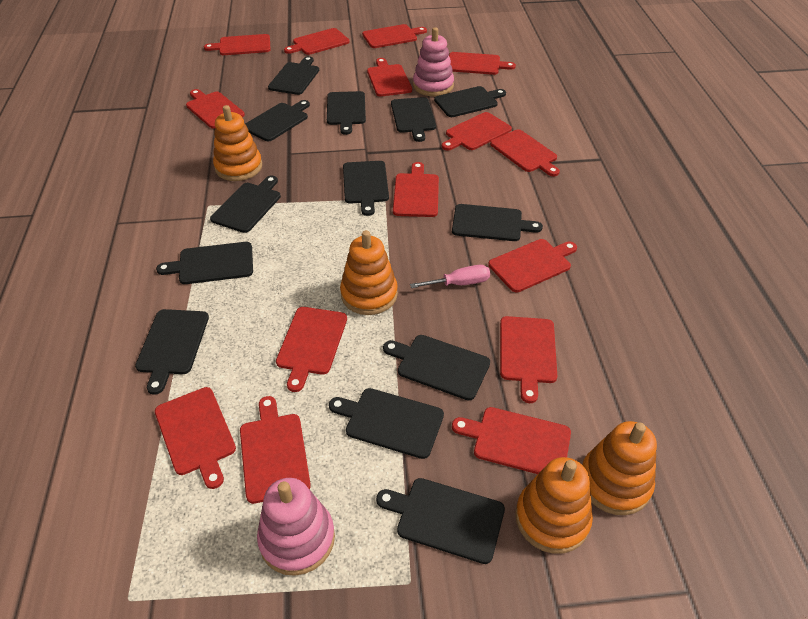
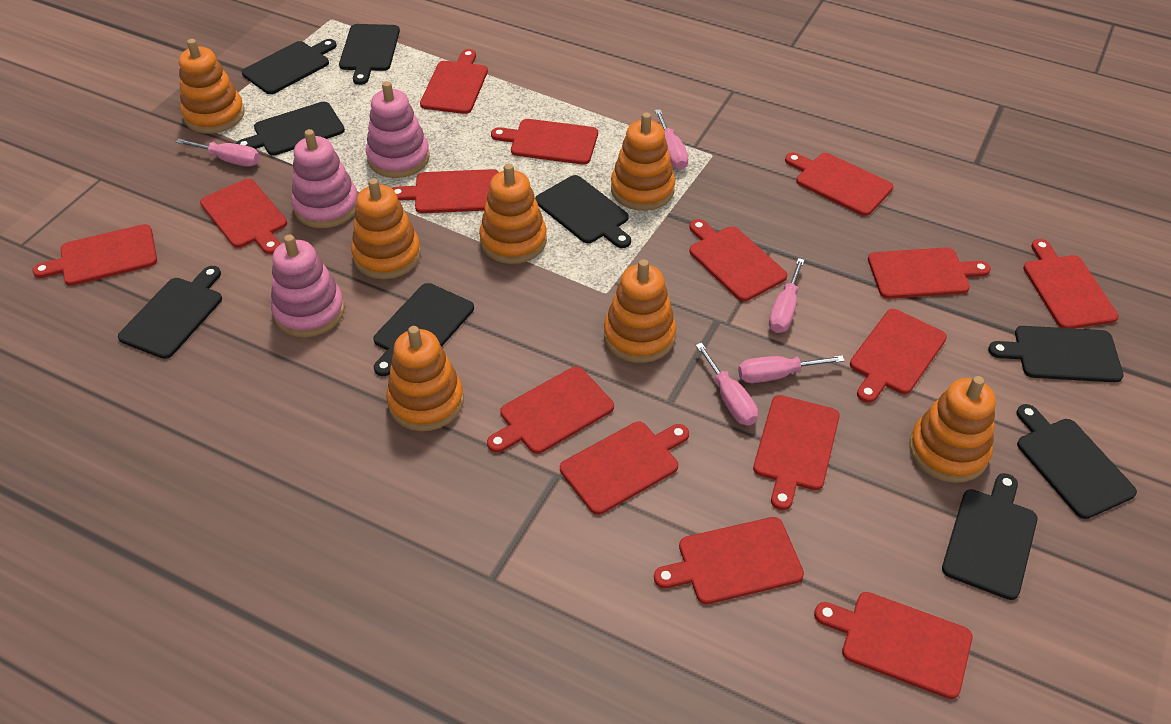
black cutting board: 13 -> 9
orange stacking toy: 4 -> 7
pink screwdriver: 1 -> 5
pink stacking toy: 2 -> 3

